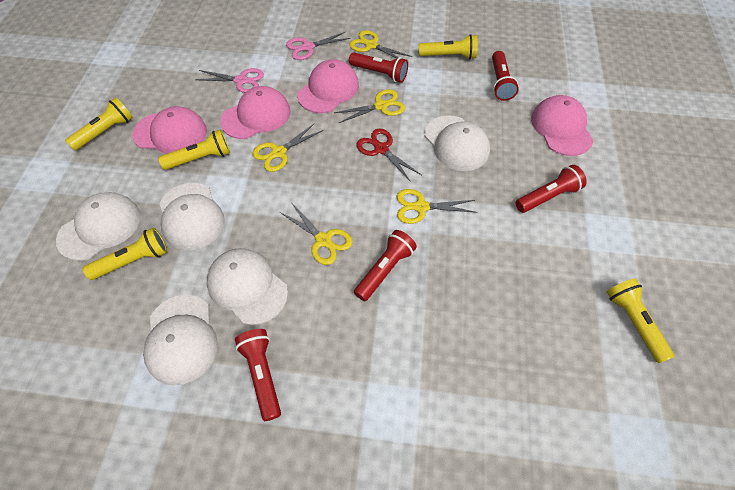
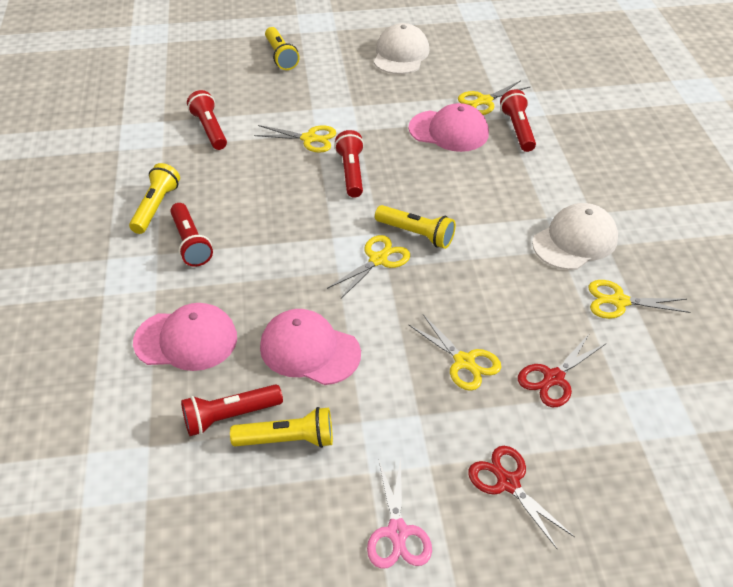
pink cap: 4 -> 3
pink scissors: 2 -> 1
red scissors: 1 -> 2
white cap: 5 -> 2
yellow flashlight: 5 -> 4

